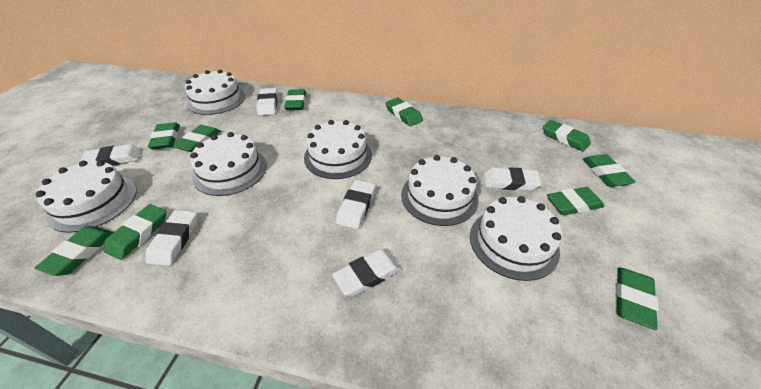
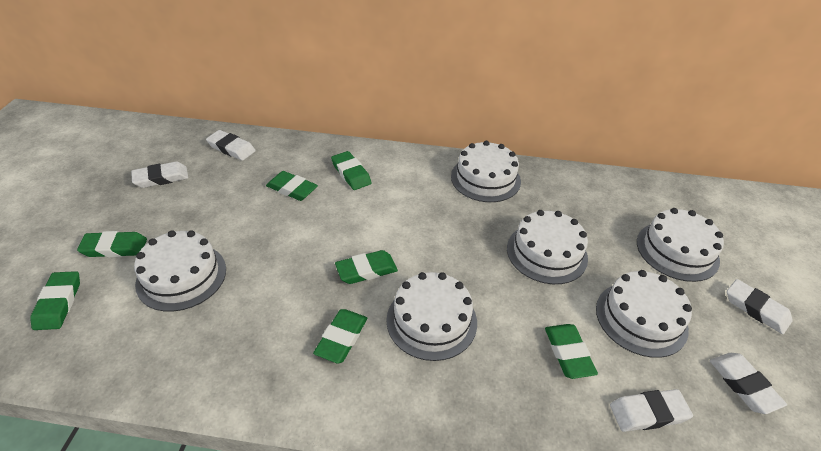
green eraser: 10 -> 7
white eraser: 6 -> 5

